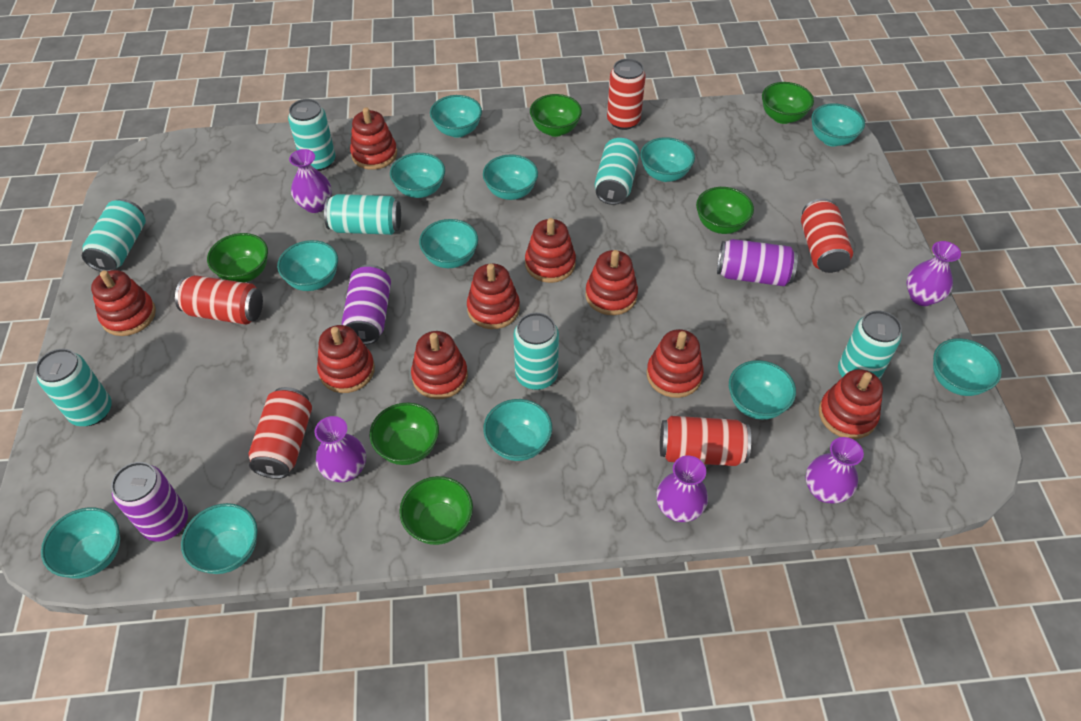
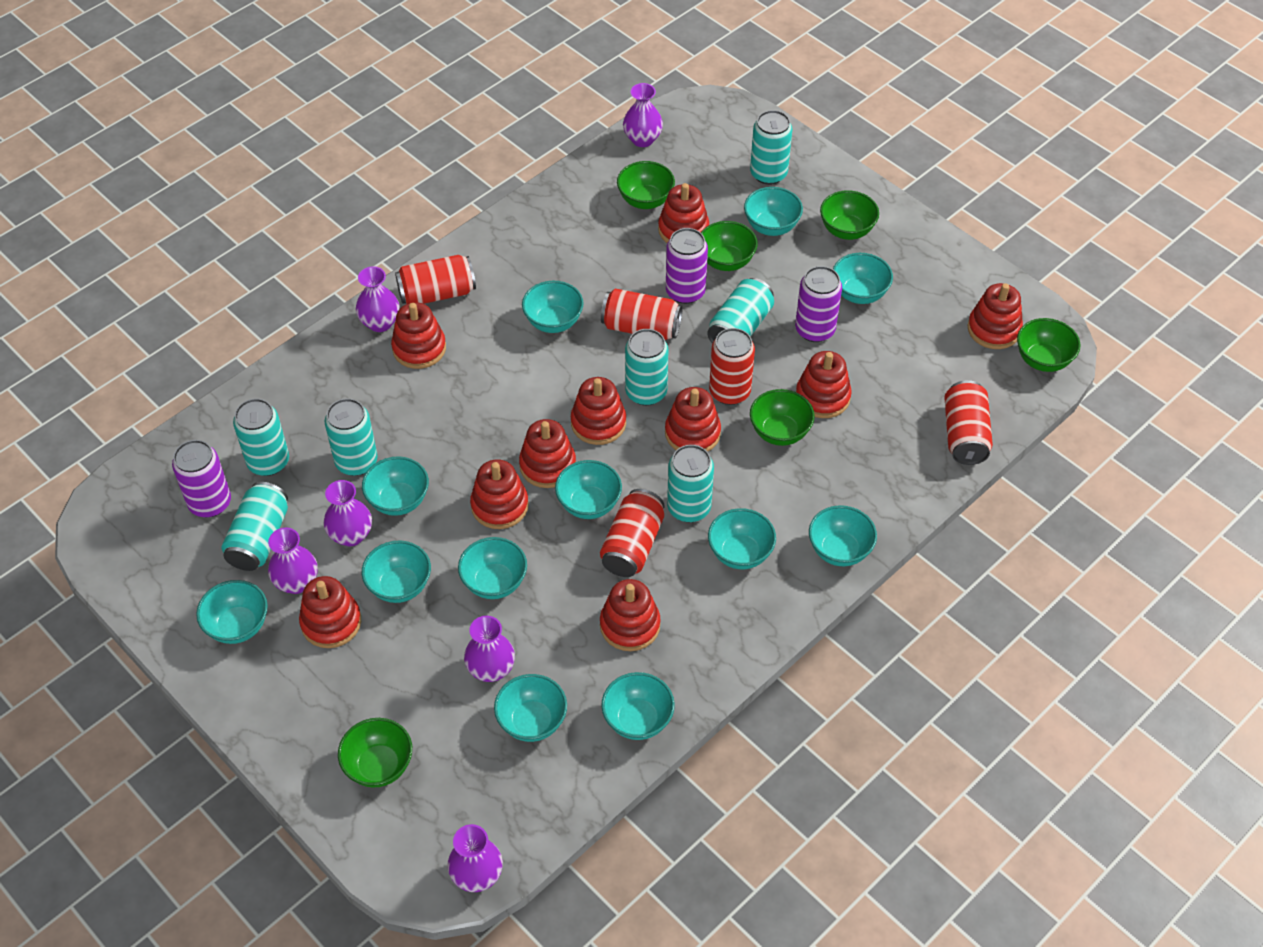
purple vase: 5 -> 6
red stacking toy: 9 -> 10

